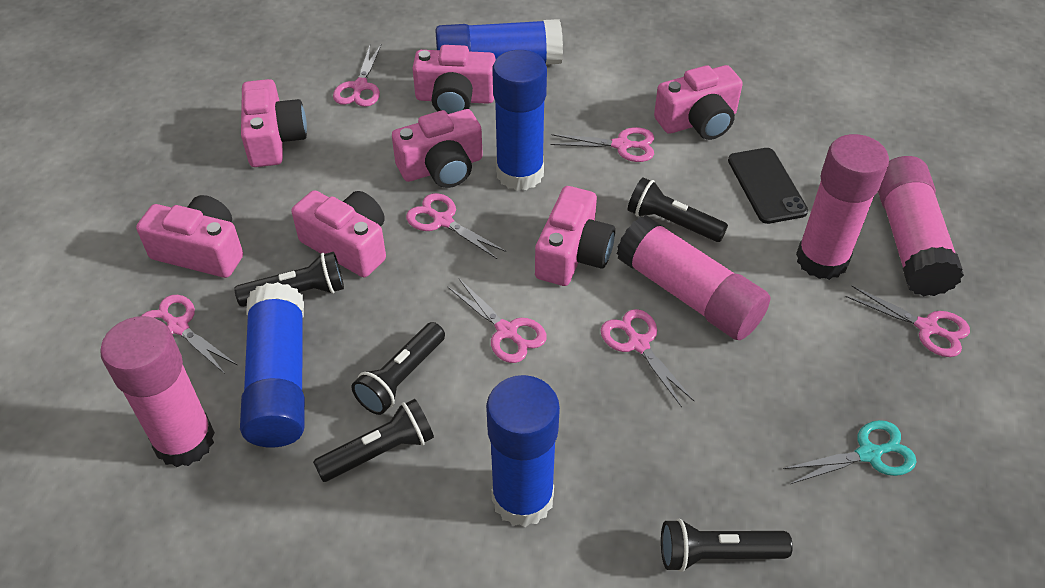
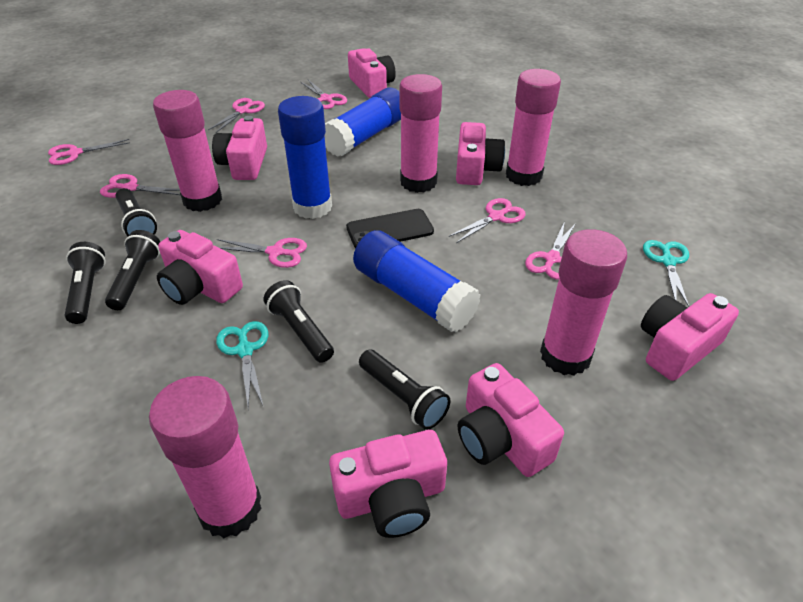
blue glue stick: 4 -> 3
pink glue stick: 4 -> 5
turquoise scissors: 1 -> 2

